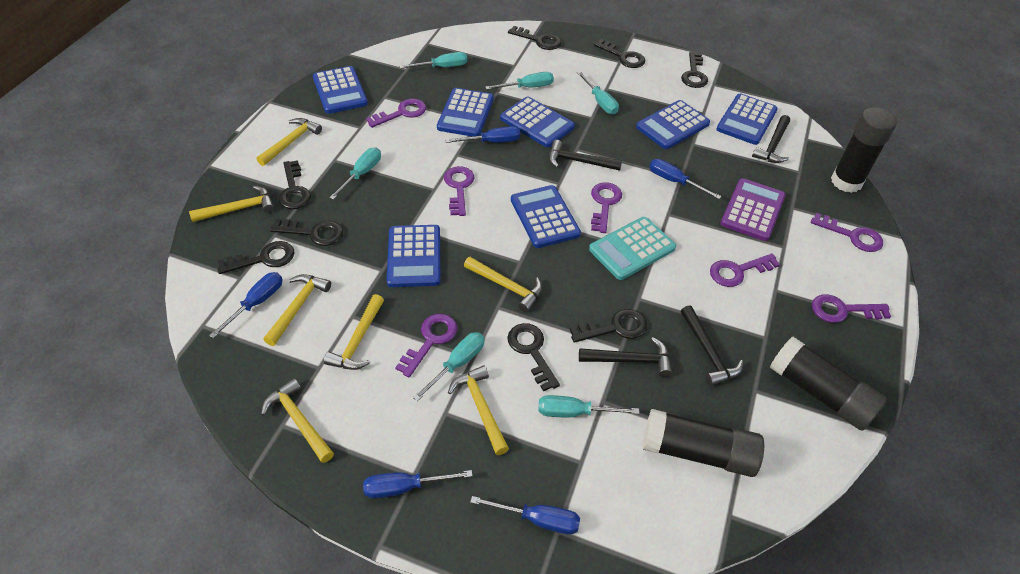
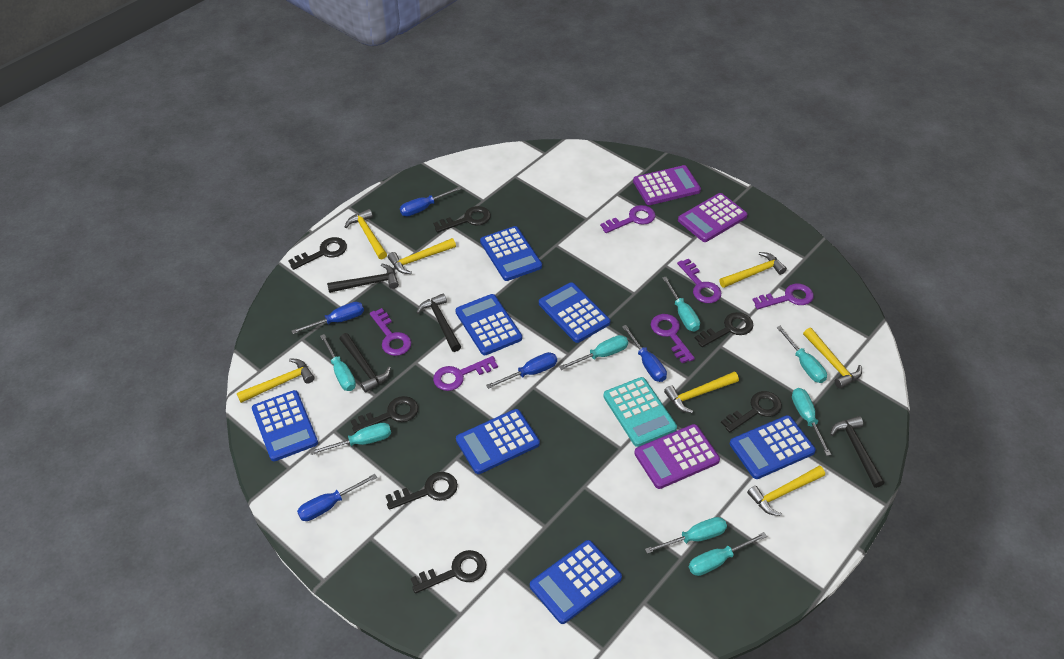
black glue stick: 3 -> 0
black key: 8 -> 7
purple calculator: 1 -> 3
purple key: 7 -> 6
turquoise screwdriver: 6 -> 8

